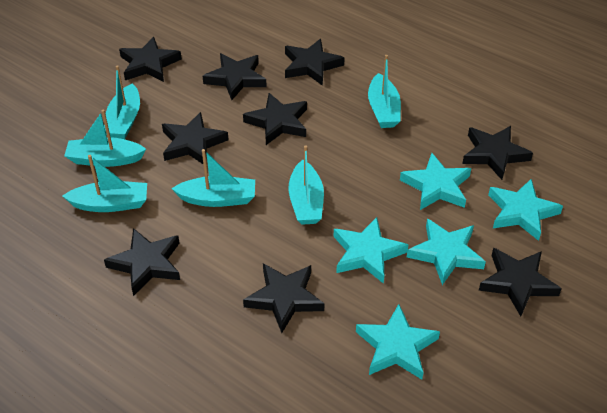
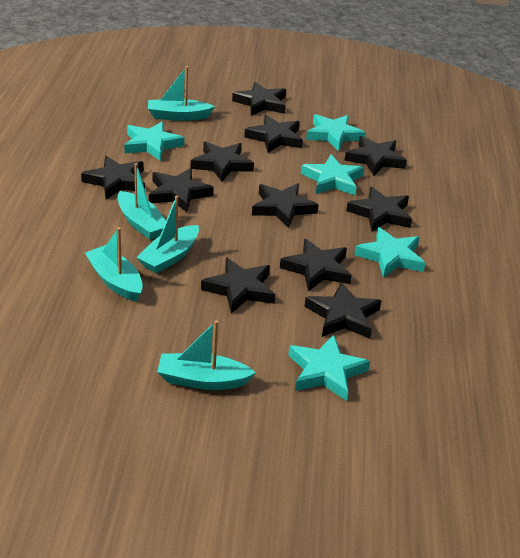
black star: 9 -> 11
turquoise boat: 6 -> 5

